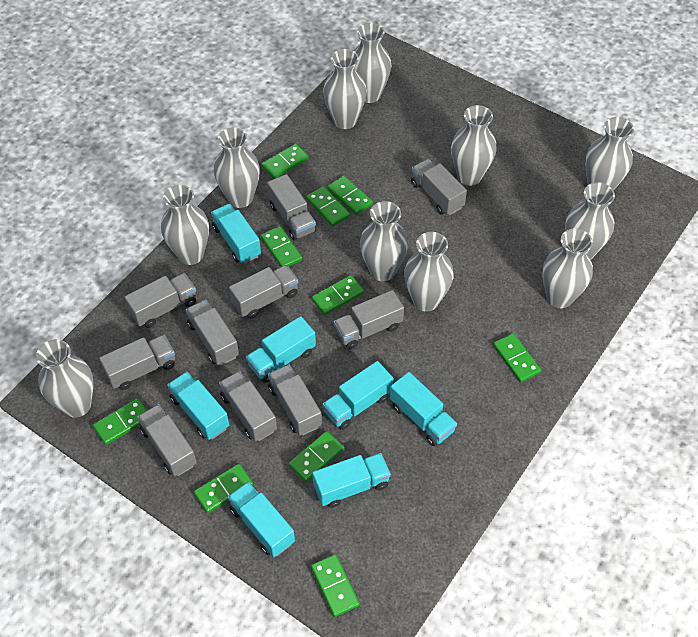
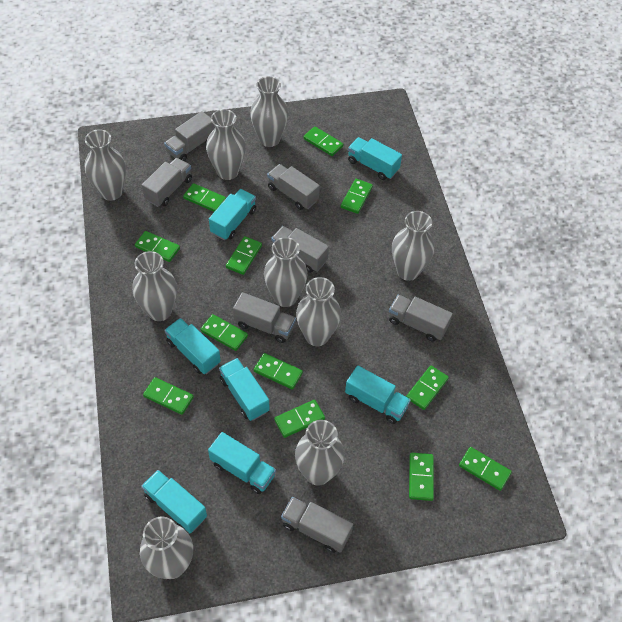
green domino: 10 -> 12
grey truck: 10 -> 7
grey vase: 11 -> 9

